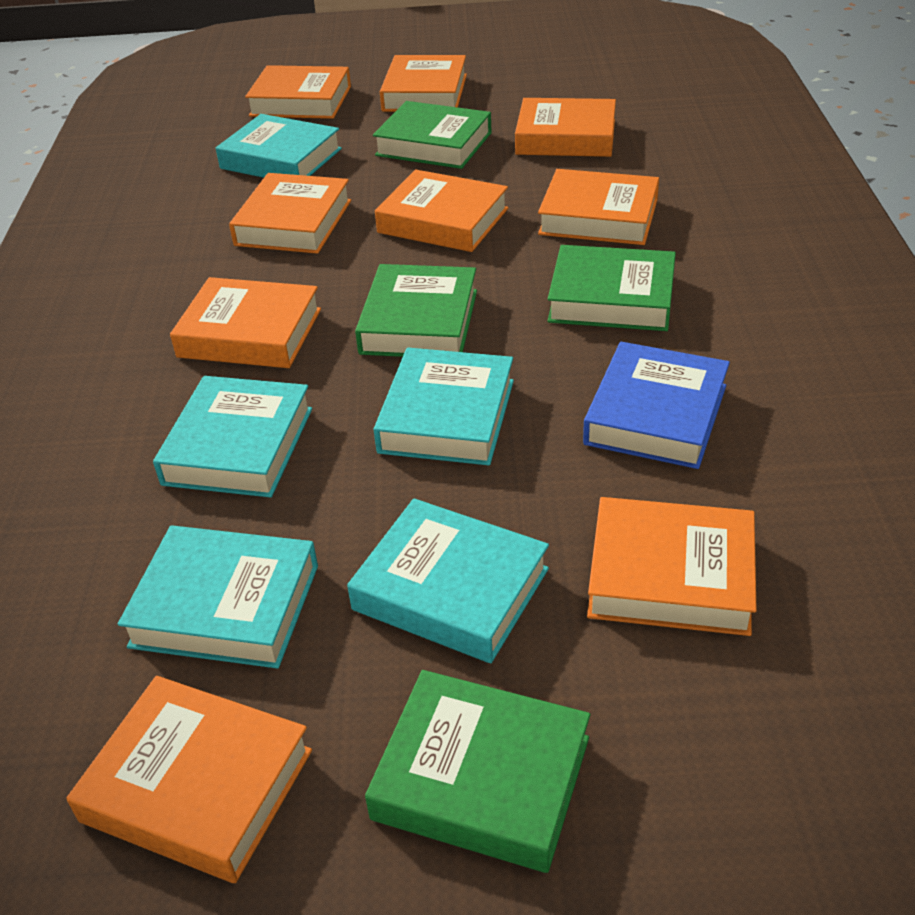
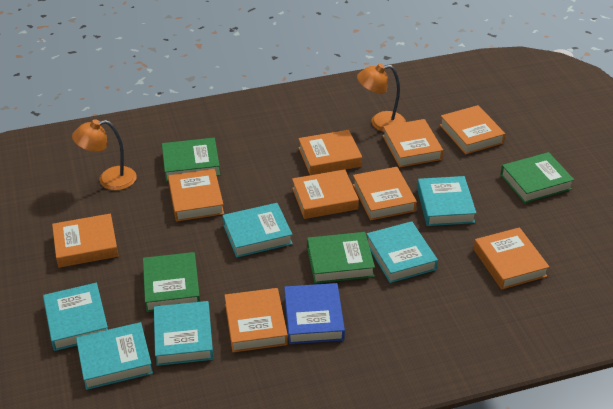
orange lamp: 0 -> 2
turquoise book: 5 -> 6

